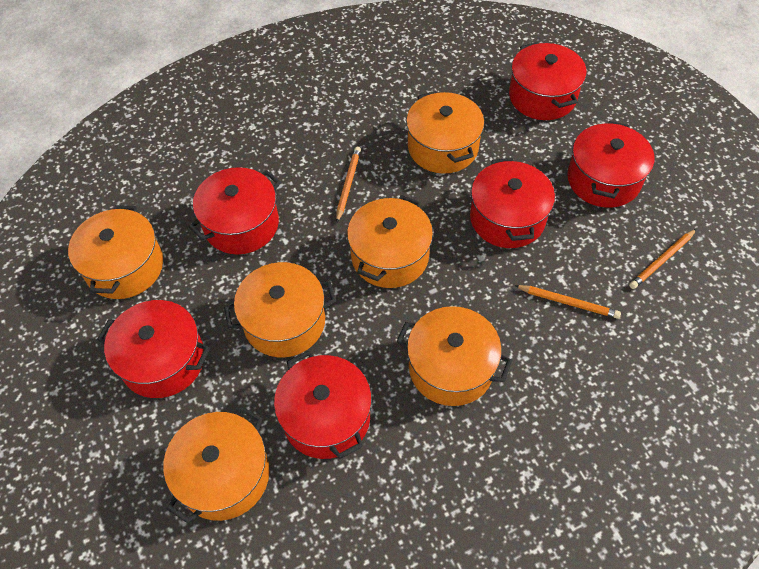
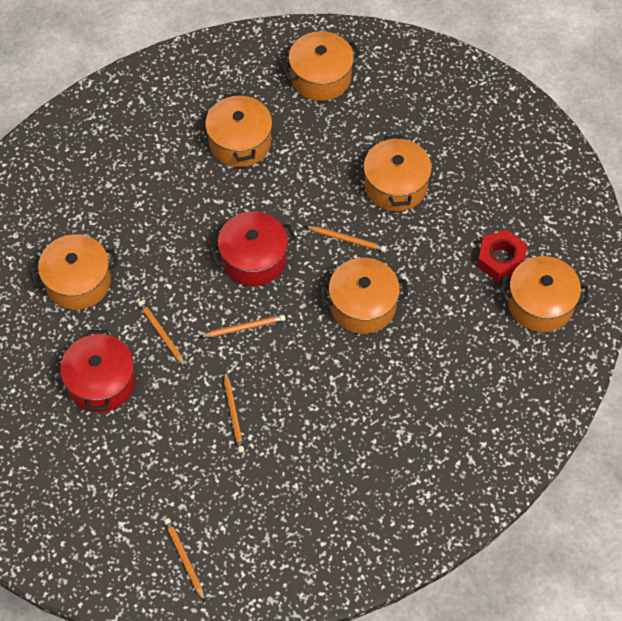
orange pencil: 3 -> 5
red nut: 0 -> 1
red pot: 6 -> 2

